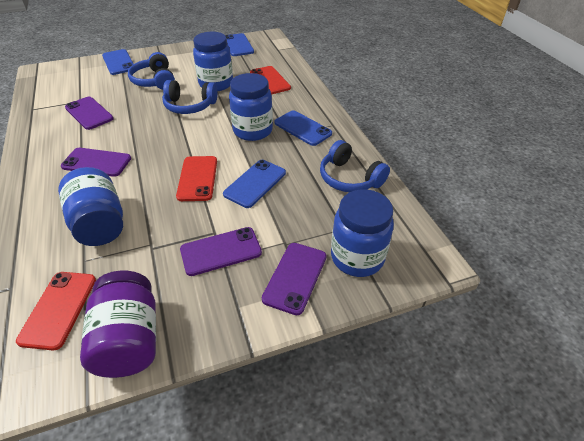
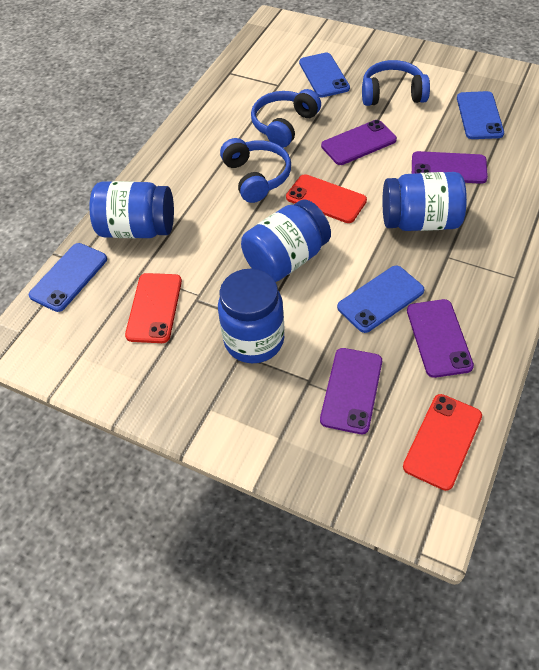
purple jar: 1 -> 0

